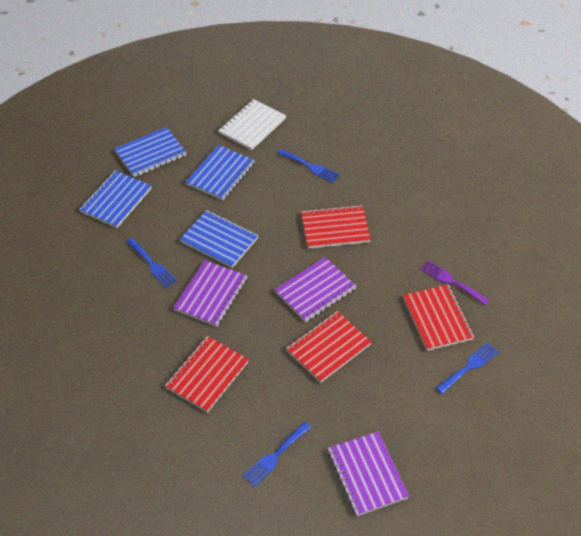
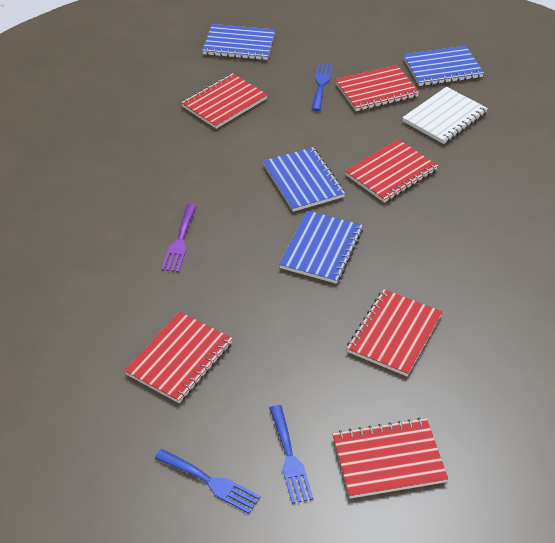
blue fork: 4 -> 3
purple notebook: 3 -> 0
red notebook: 4 -> 6

